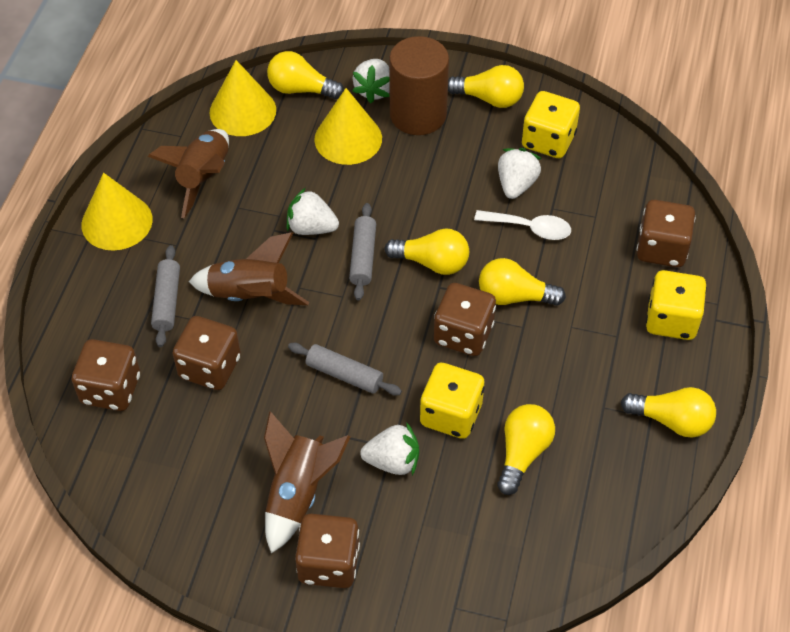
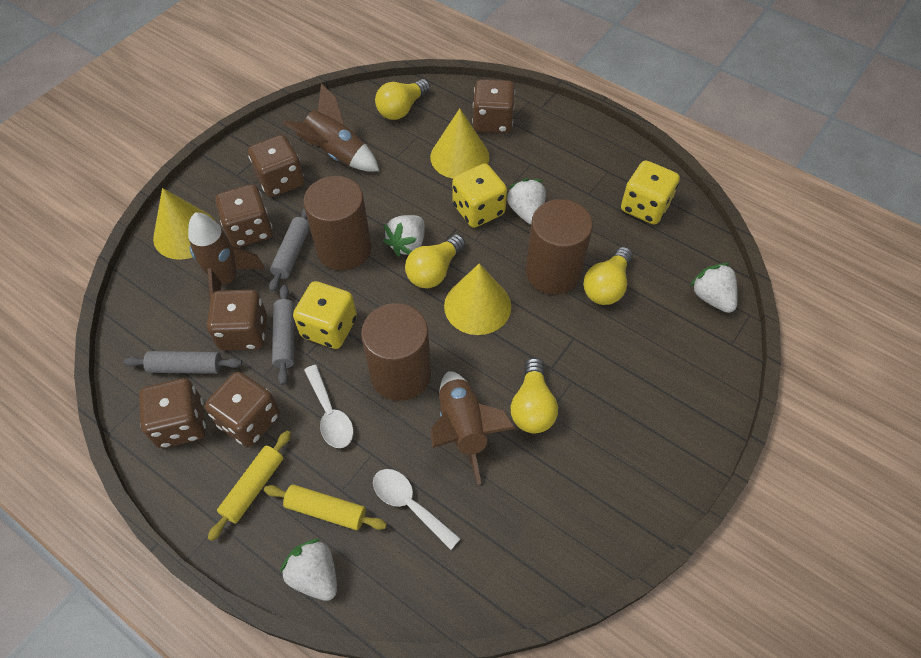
brown cylinder: 1 -> 3
brown dice: 5 -> 6
white spoon: 1 -> 2
yellow light bulb: 6 -> 4
yellow rolling pin: 0 -> 2

